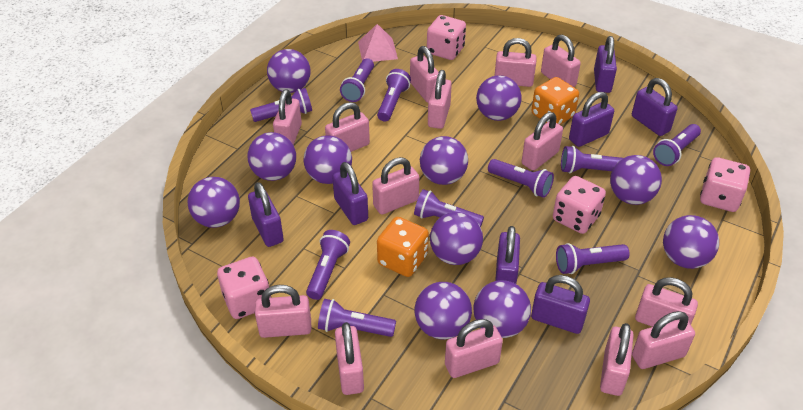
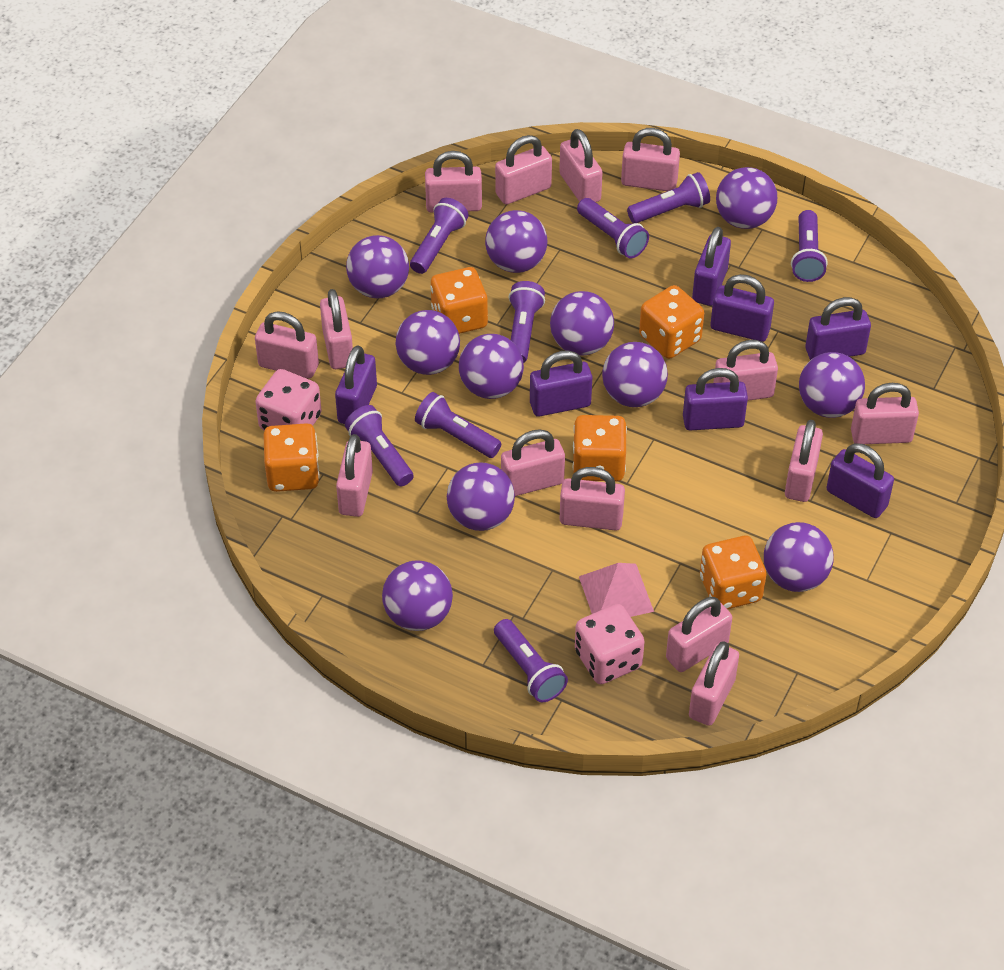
orange dice: 2 -> 5
pink dice: 4 -> 2
purple flashlight: 10 -> 8

